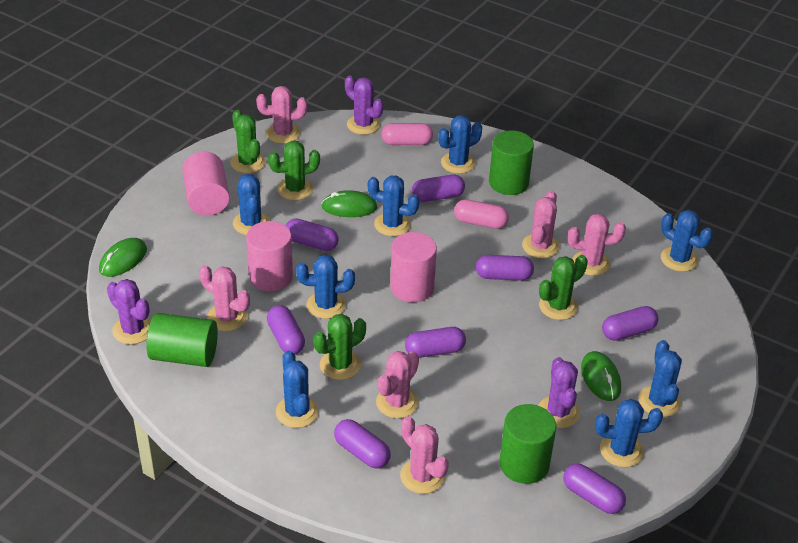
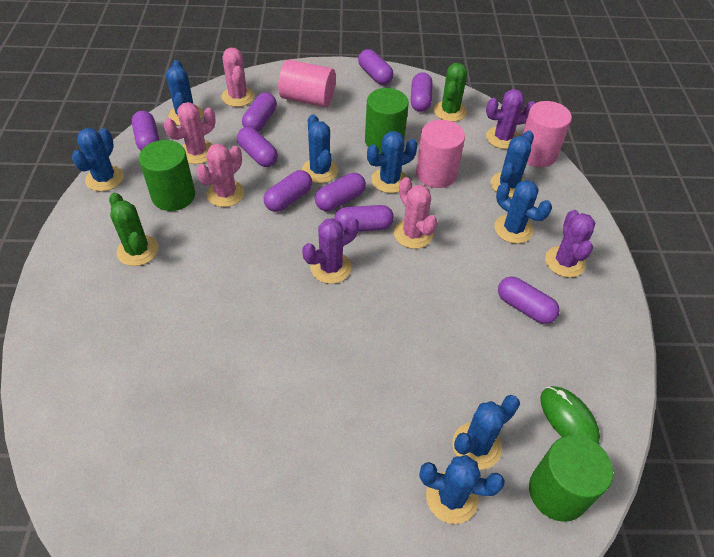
green cactus: 4 -> 2
green mouse: 3 -> 1
pink cactus: 6 -> 4
pink capsule: 2 -> 0
purple capsule: 8 -> 9

